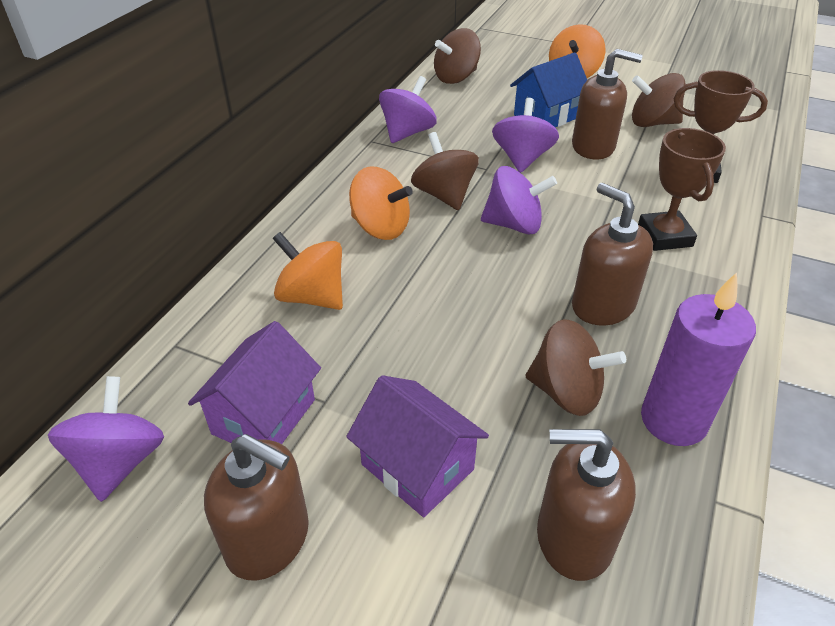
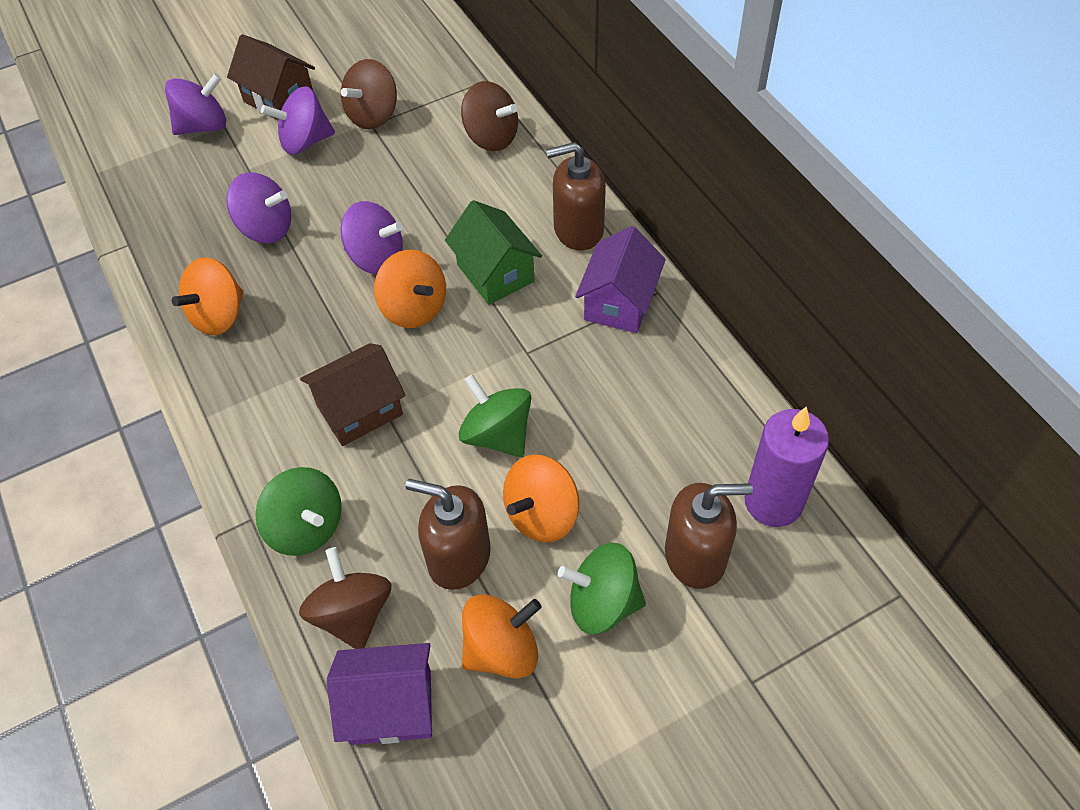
blue house: 1 -> 0
brown house: 0 -> 2
brown soap dispenser: 4 -> 3
brown spinning top: 4 -> 3
brown trophy: 2 -> 0
green house: 0 -> 1
green spinning top: 0 -> 3
orange spinning top: 3 -> 4

